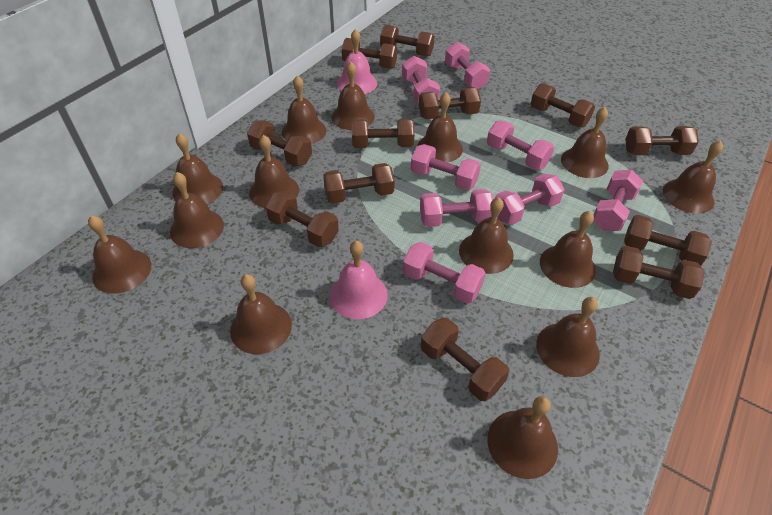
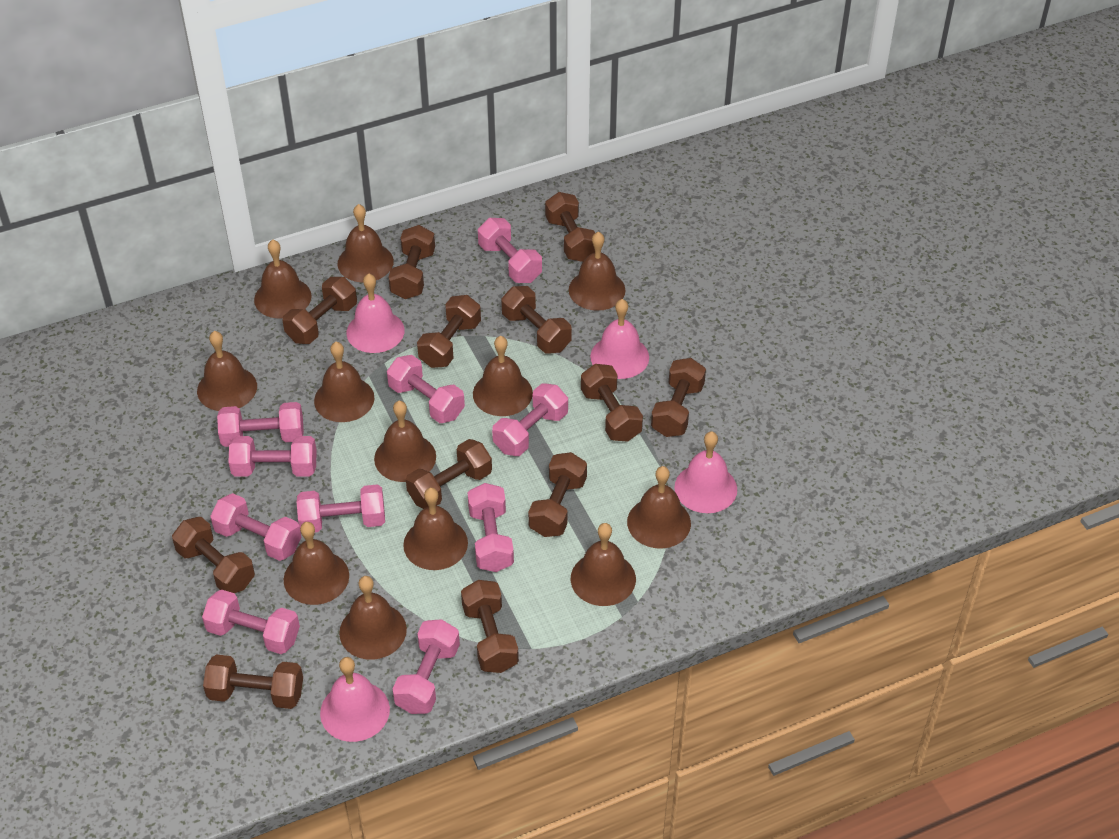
brown bell: 14 -> 12
pink bell: 2 -> 4
pink dumbbell: 8 -> 10

